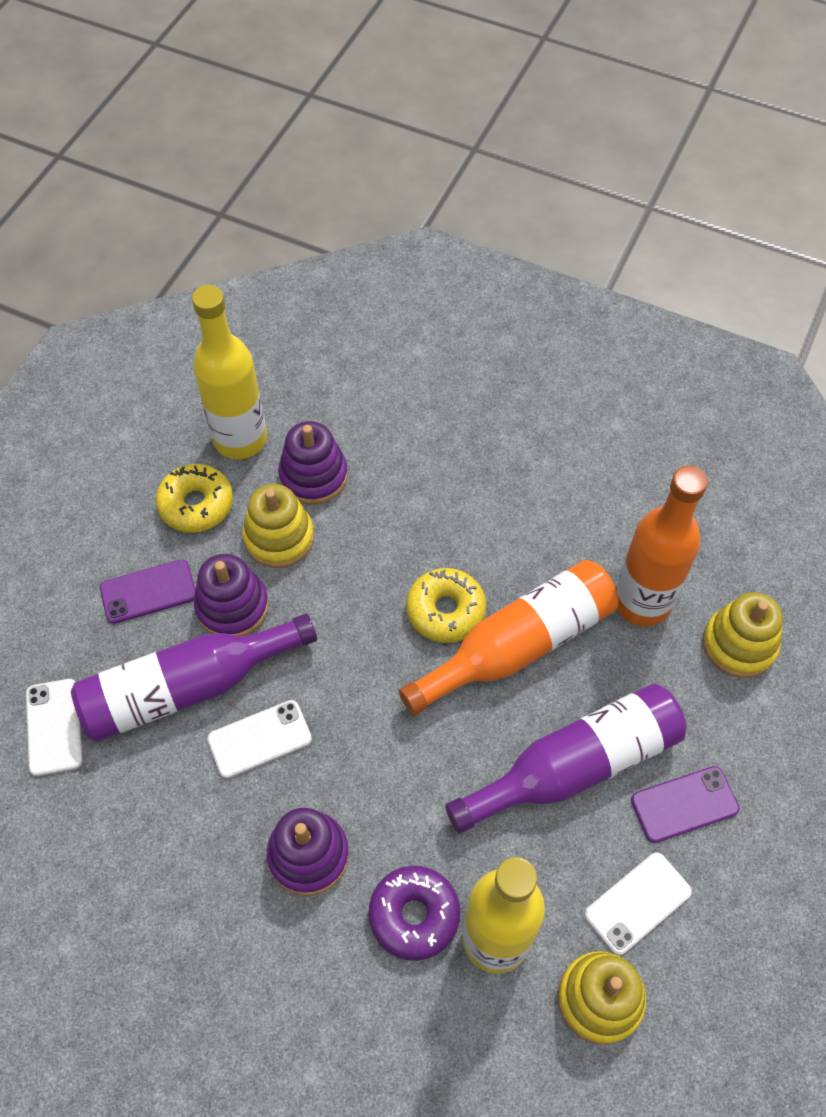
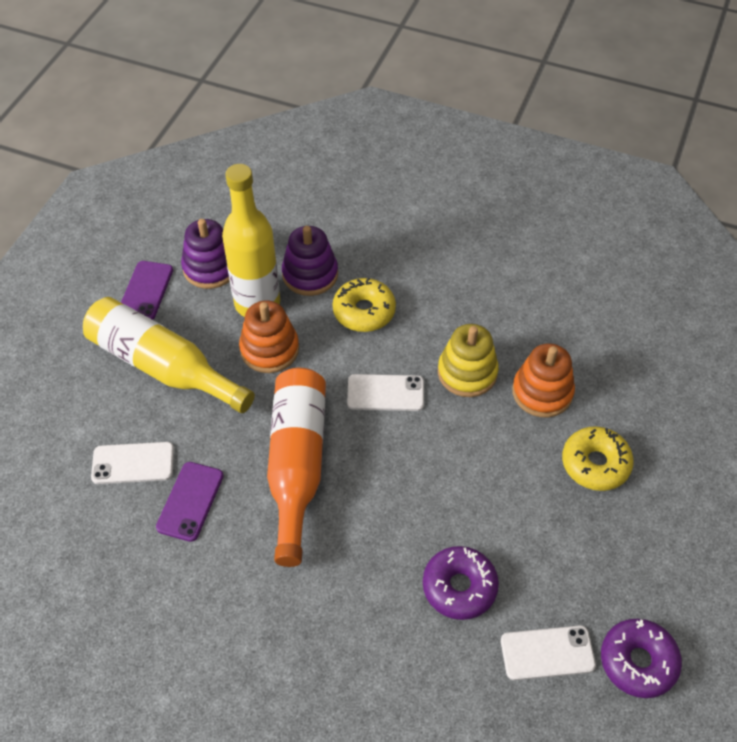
orange bottle: 2 -> 1
orange stacking toy: 0 -> 2
purple bottle: 2 -> 0
purple donut: 1 -> 2
purple stacking toy: 3 -> 2
yellow stacking toy: 3 -> 1

